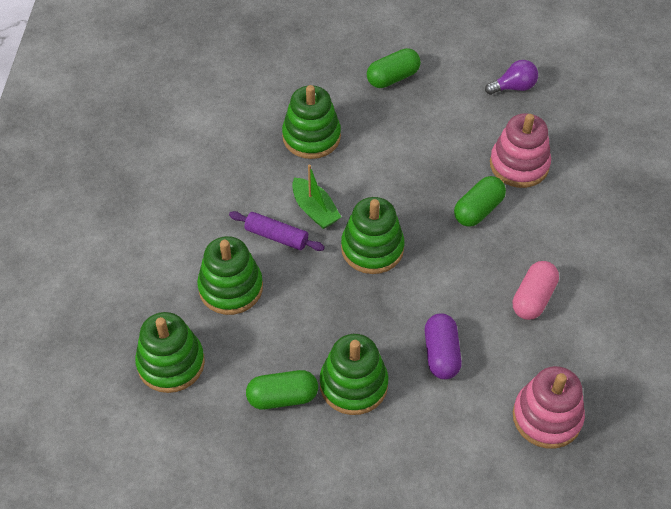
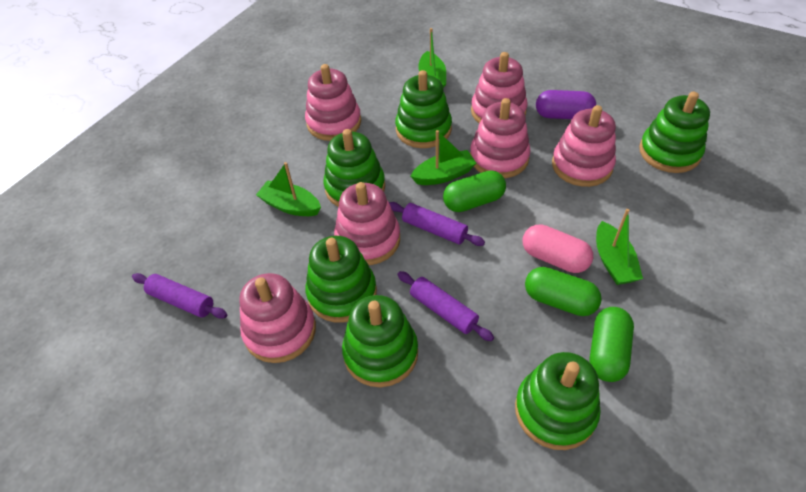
green boat: 1 -> 4
green stacking toy: 5 -> 6
pink stacking toy: 2 -> 6
purple light bulb: 1 -> 0
purple rolling pin: 1 -> 3

